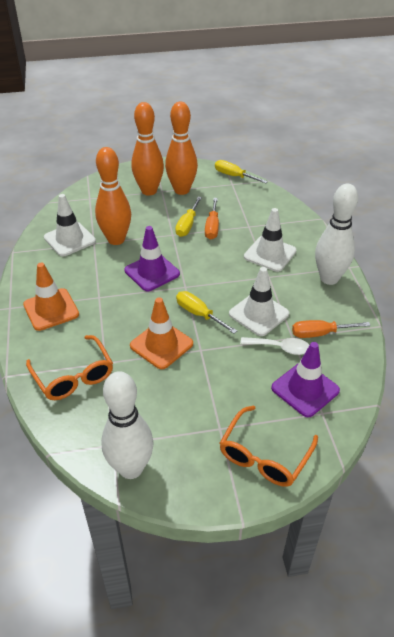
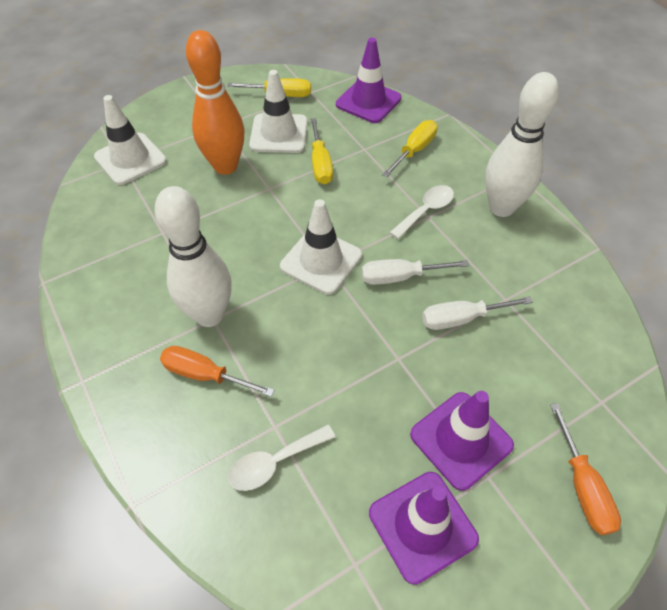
orange bowling pin: 3 -> 1
orange glasses: 2 -> 0
orange traffic cone: 2 -> 0
purple traffic cone: 2 -> 3
white screwdriver: 0 -> 2
white spoon: 1 -> 2

